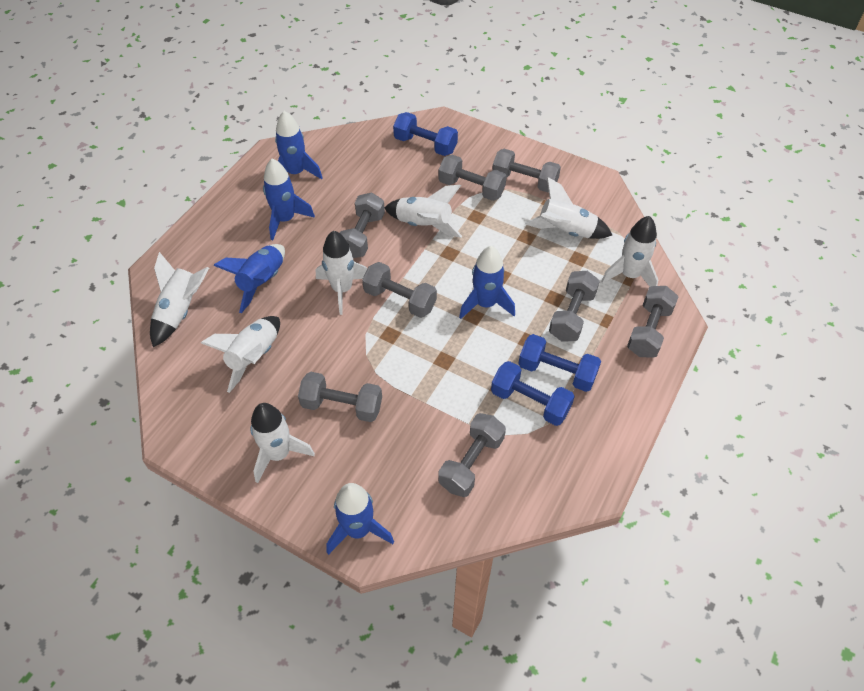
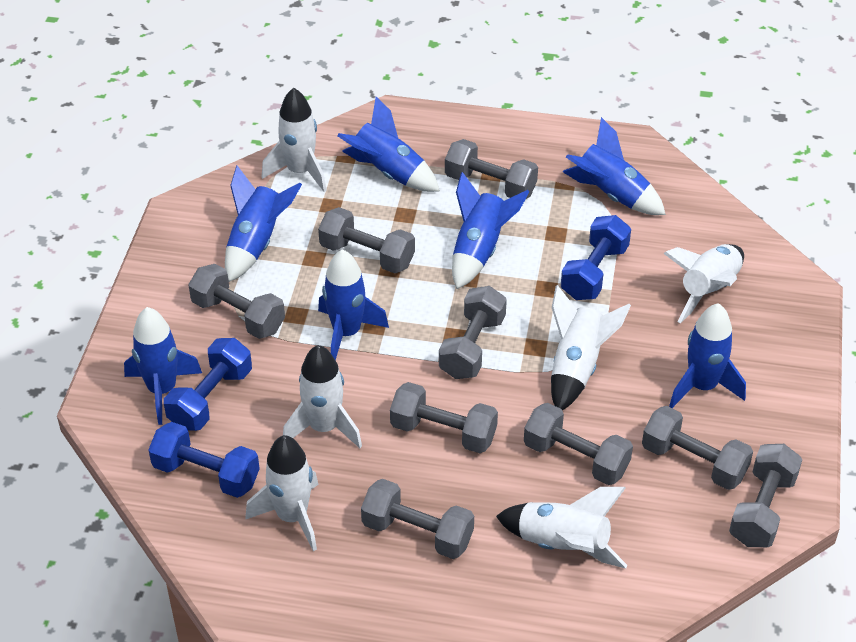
blue rocket: 5 -> 7
grey dumbbell: 8 -> 9
white rocket: 7 -> 6

